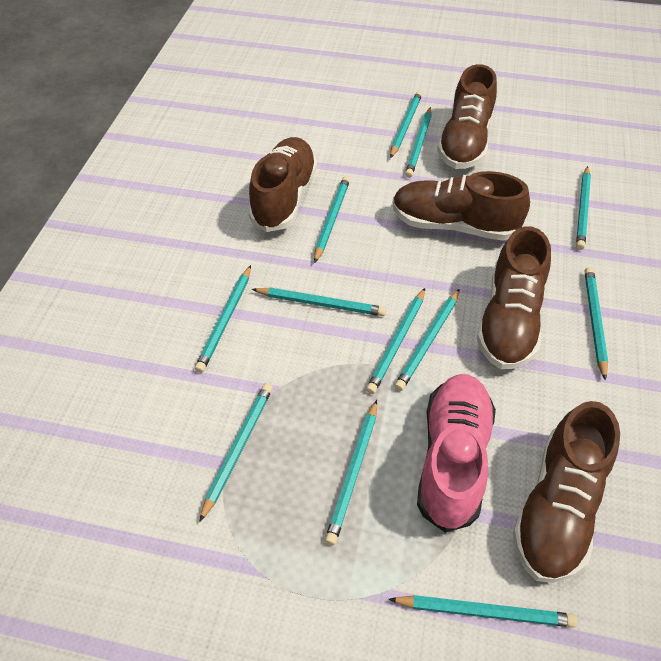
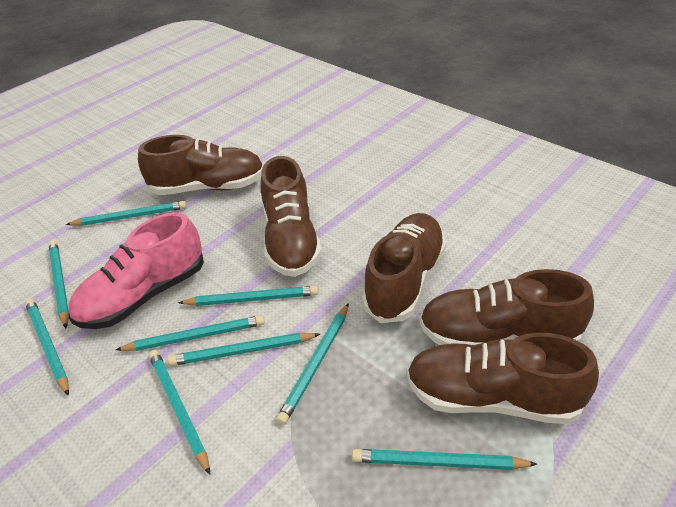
turquoise pencil: 12 -> 9

